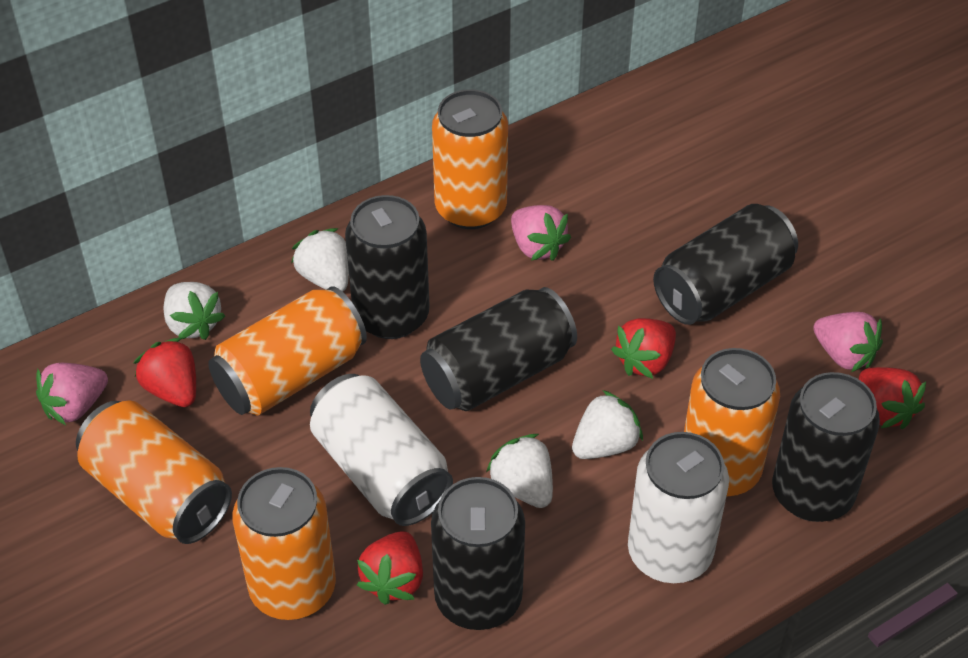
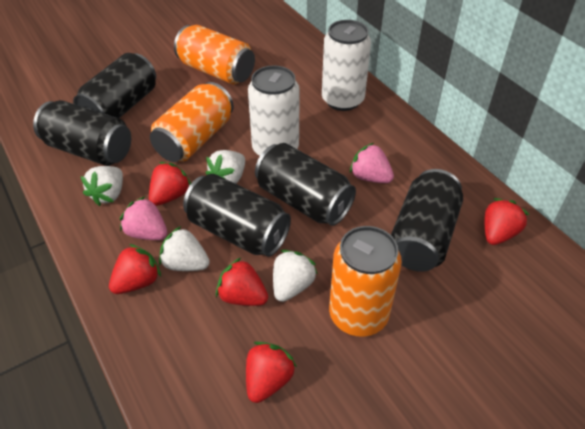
orange can: 5 -> 3
pink strawberry: 3 -> 2
red strawberry: 4 -> 5

